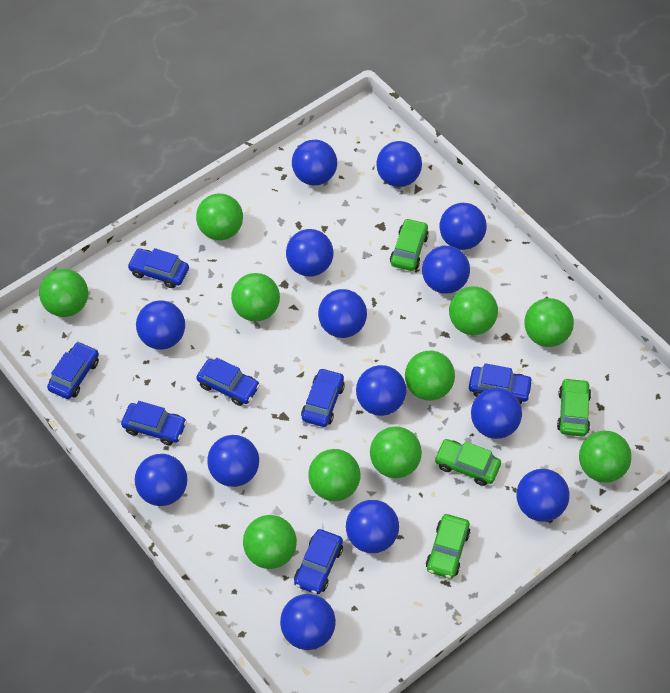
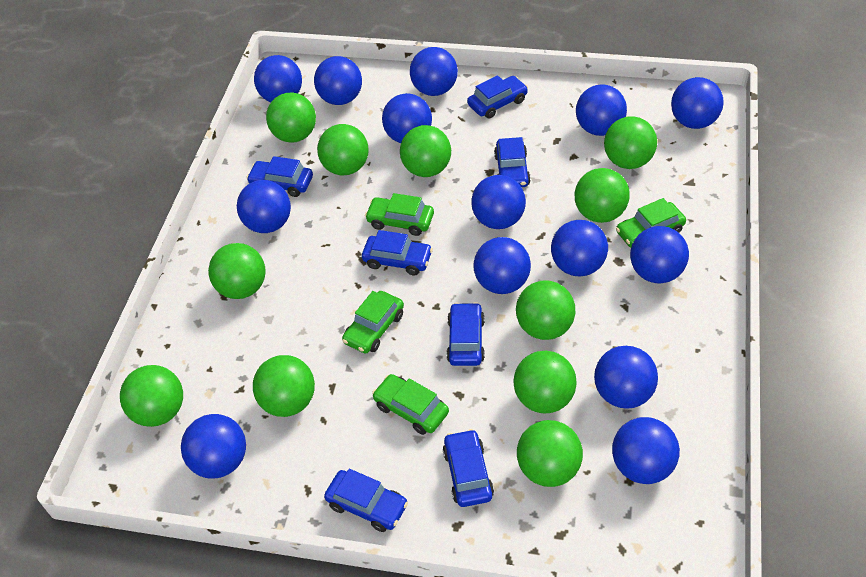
green ball: 10 -> 11

